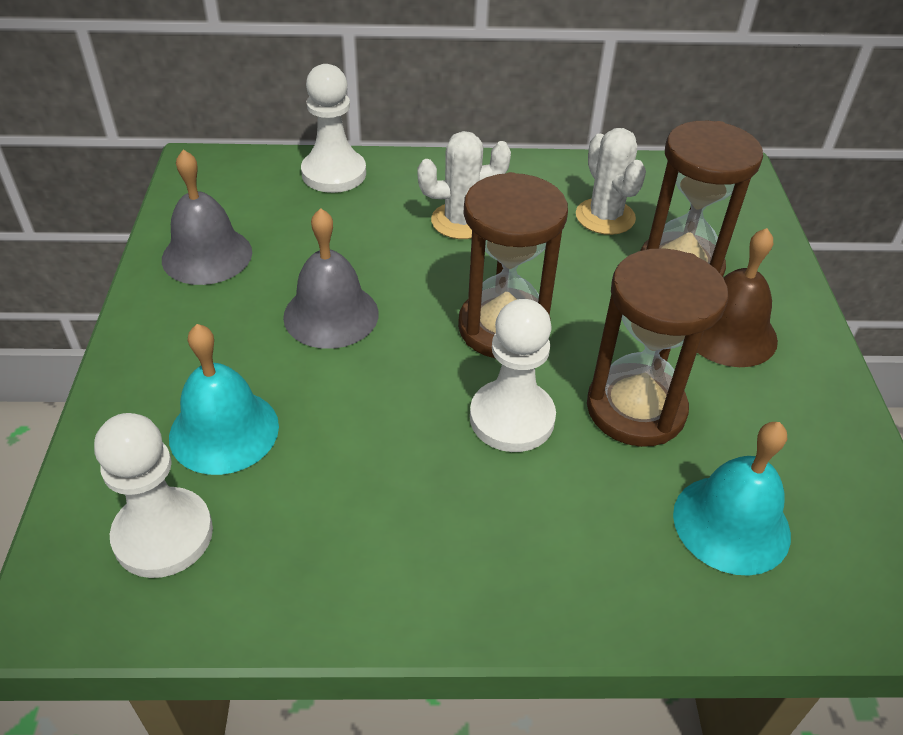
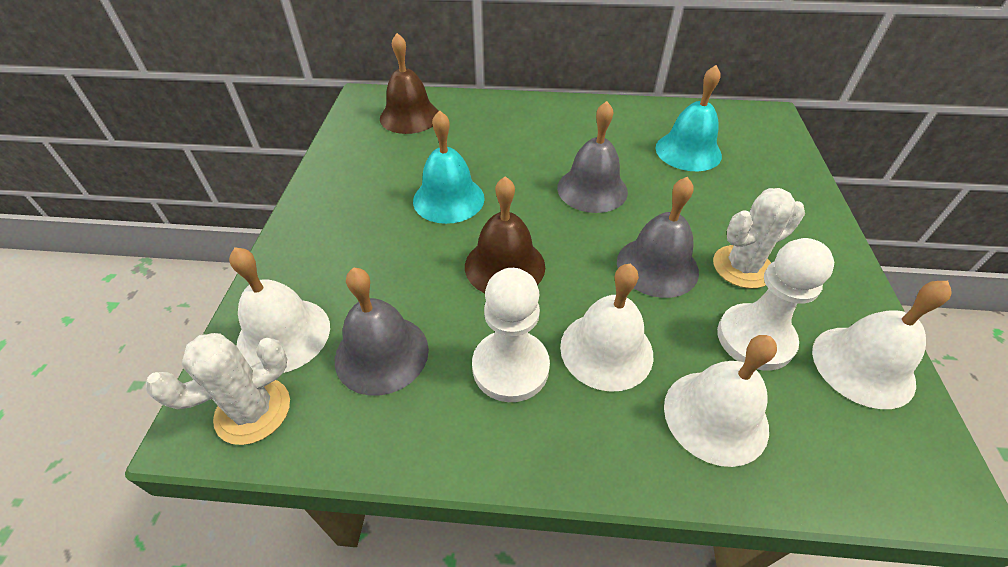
brown bell: 1 -> 2
brown hourglass: 3 -> 0
grey bell: 2 -> 3
white bell: 0 -> 4
white pawn: 3 -> 2

